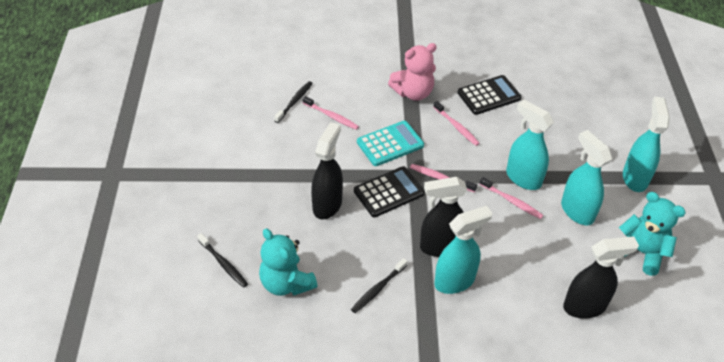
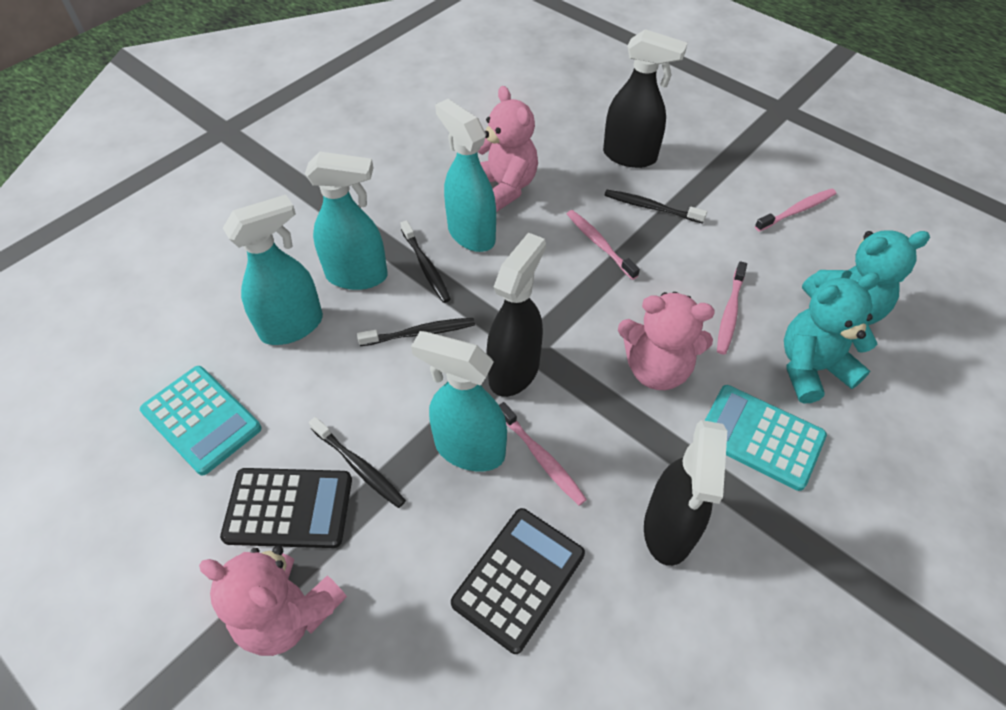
black toothbrush: 3 -> 4
pink teddy bear: 1 -> 3
turquoise calculator: 1 -> 2

